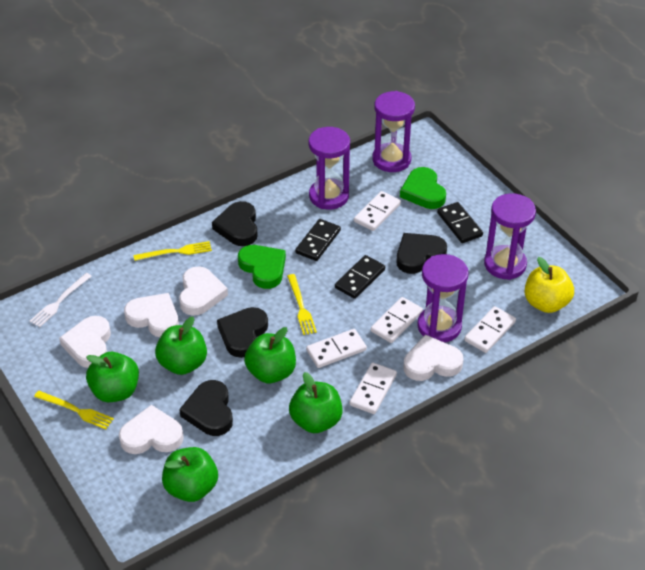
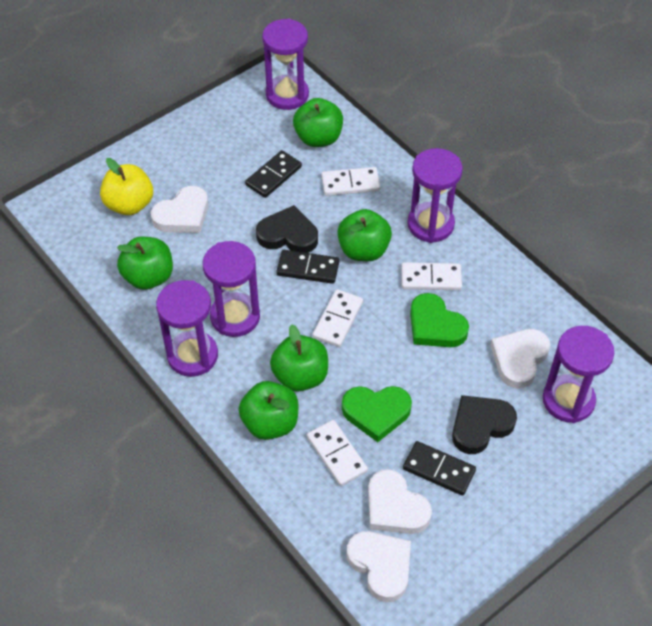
black heart: 4 -> 2
purple hourglass: 4 -> 5
white domino: 5 -> 4
white fork: 1 -> 0
white heart: 5 -> 4
yellow fork: 3 -> 0

